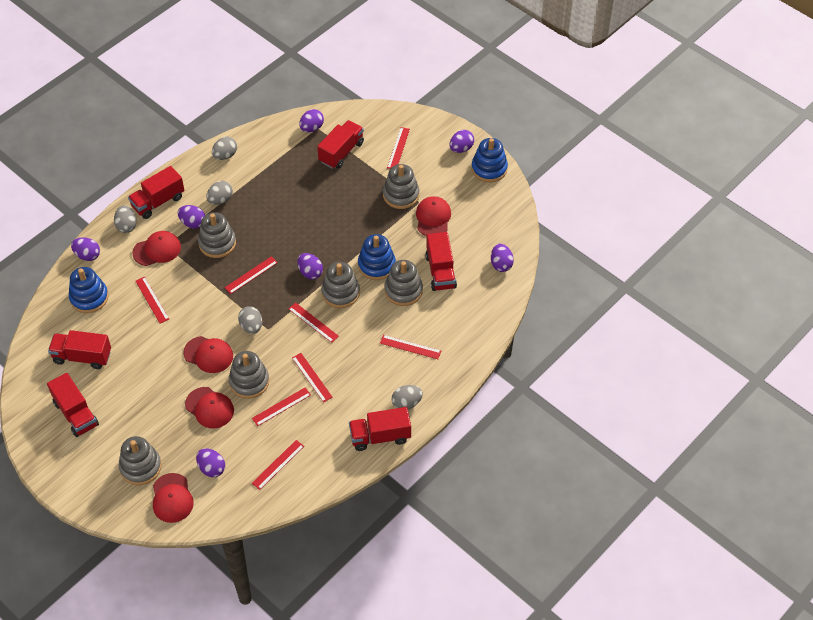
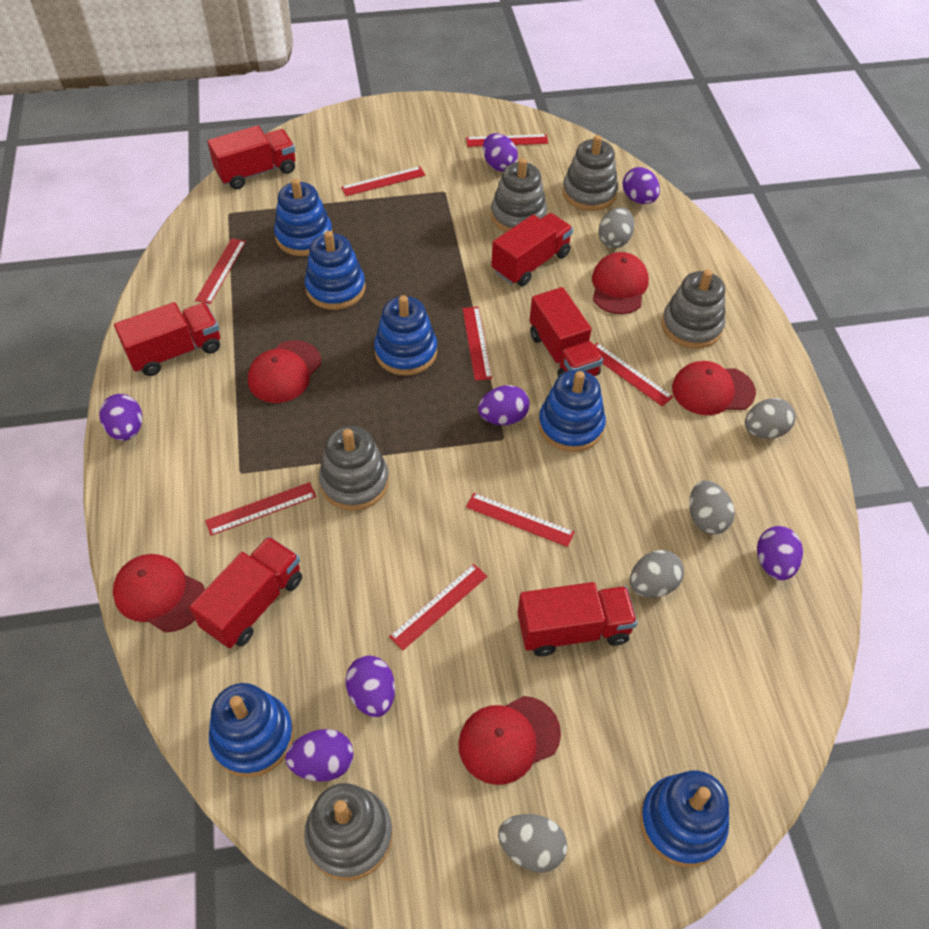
blue stacking toy: 3 -> 6
grey stacking toy: 6 -> 5

